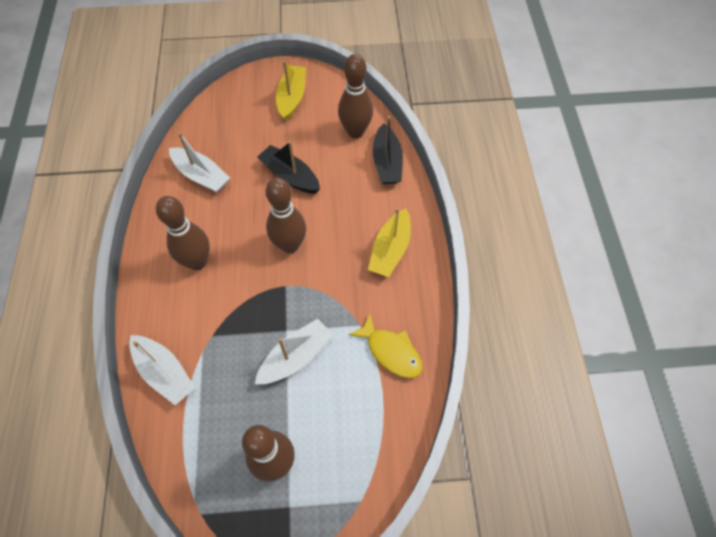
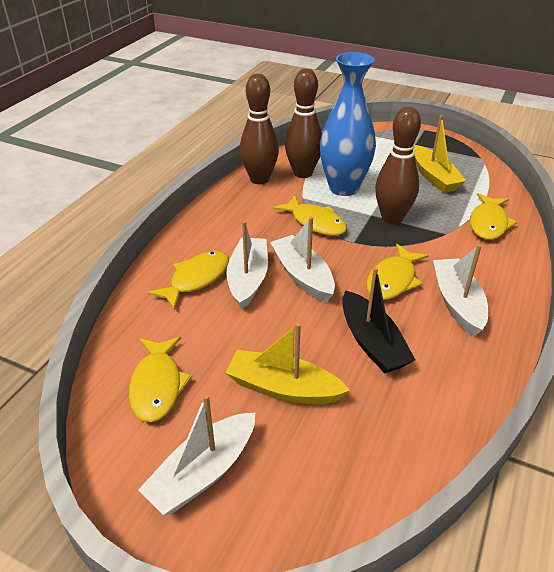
black boat: 2 -> 1
blue vase: 0 -> 1
brown bowling pin: 4 -> 3
white boat: 3 -> 4
yellow fish: 1 -> 5

